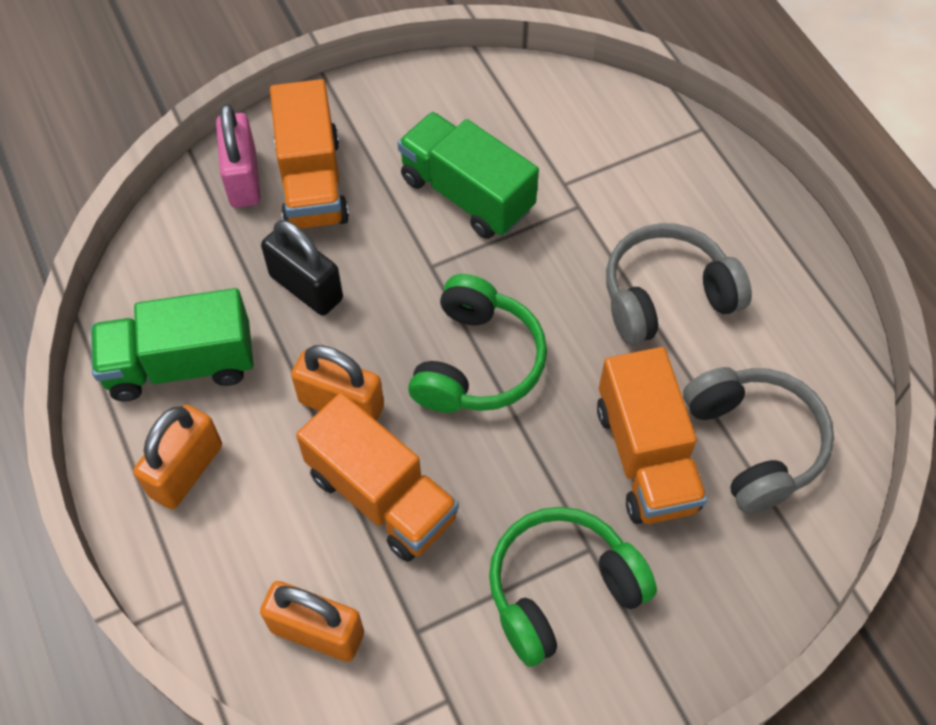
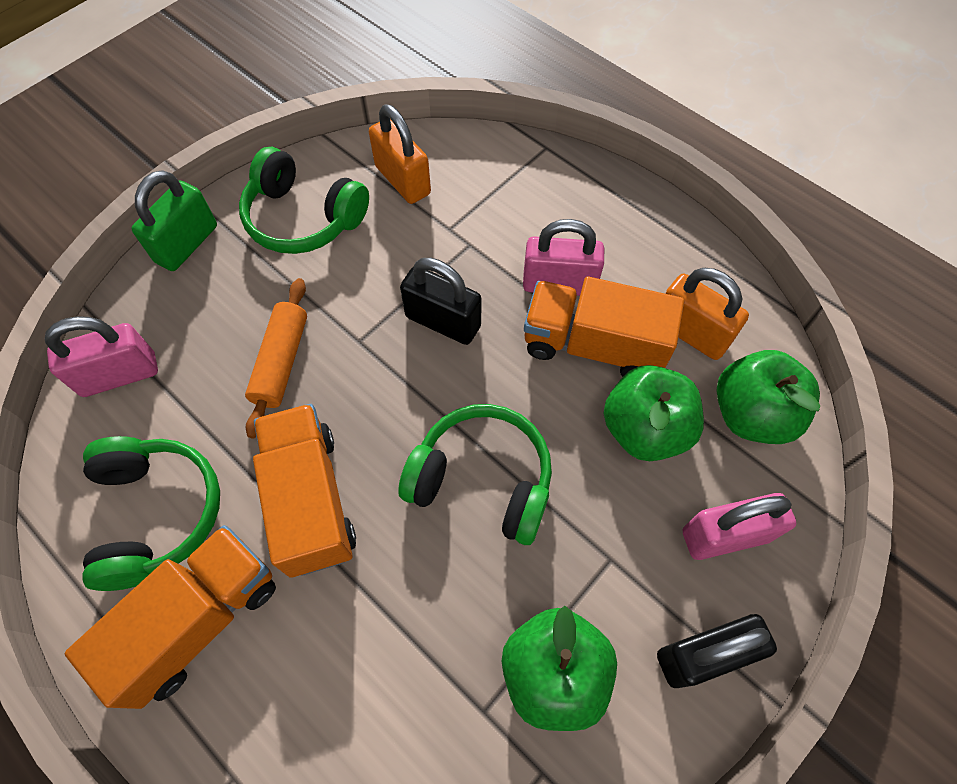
black padlock: 1 -> 2
green apple: 0 -> 3
green headphones: 2 -> 3
green padlock: 0 -> 1
green truck: 2 -> 0
grey headphones: 2 -> 0
orange padlock: 3 -> 2
orange rolling pin: 0 -> 1
pink padlock: 1 -> 3

